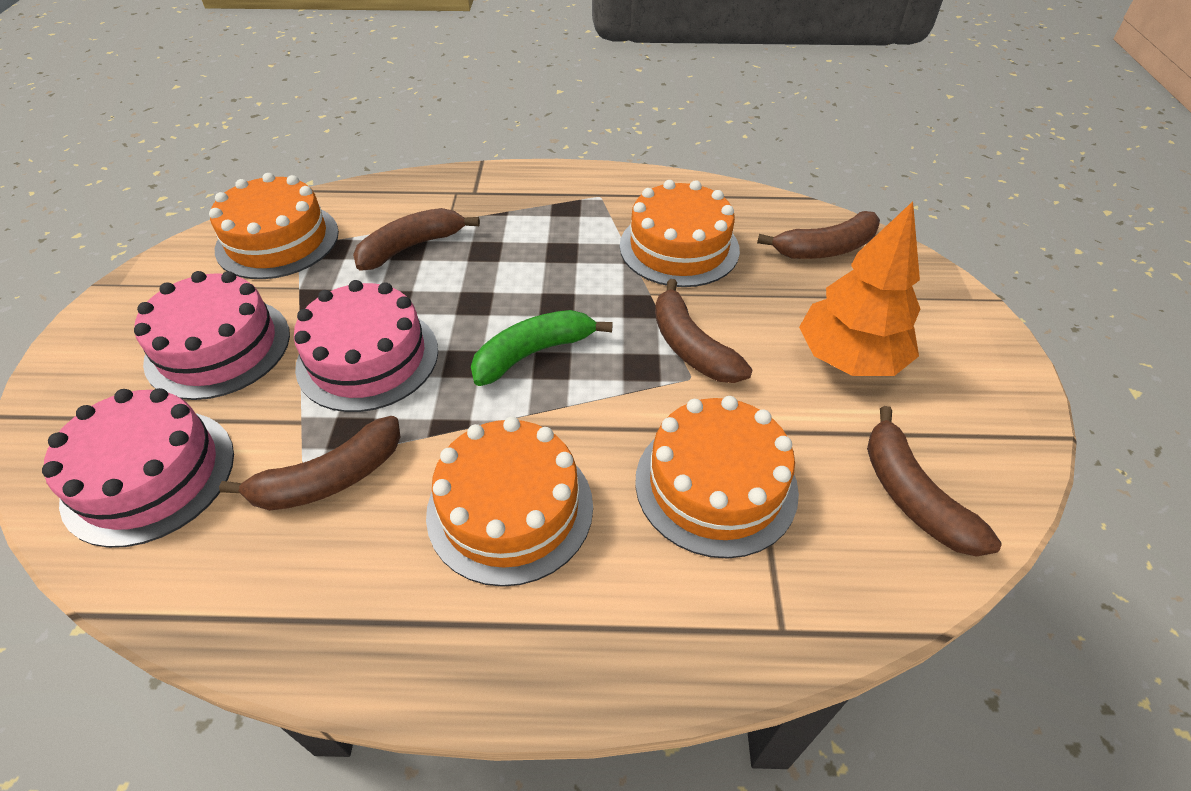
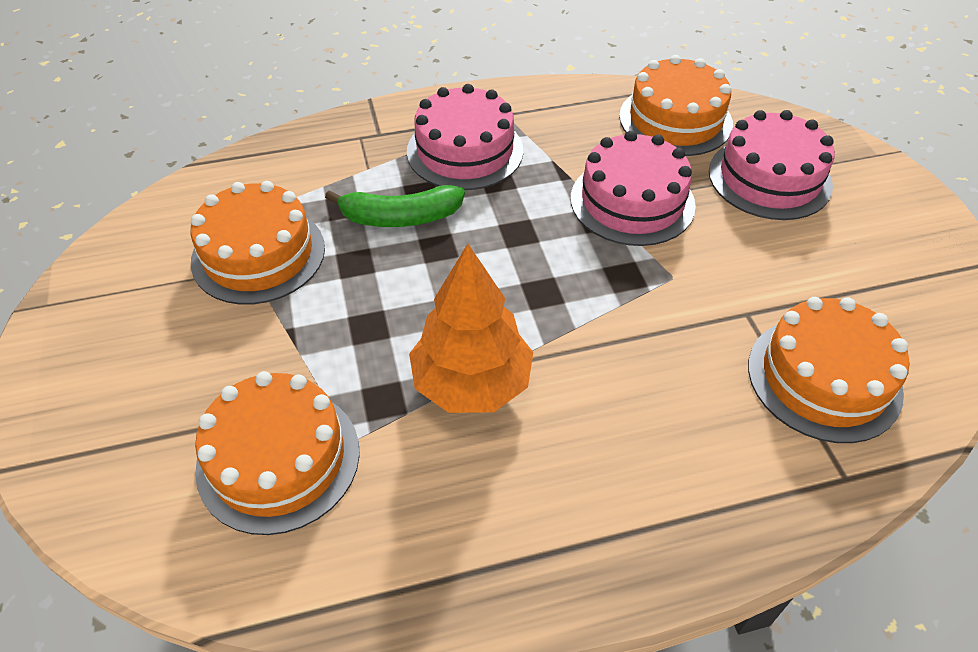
brown banana: 5 -> 0

